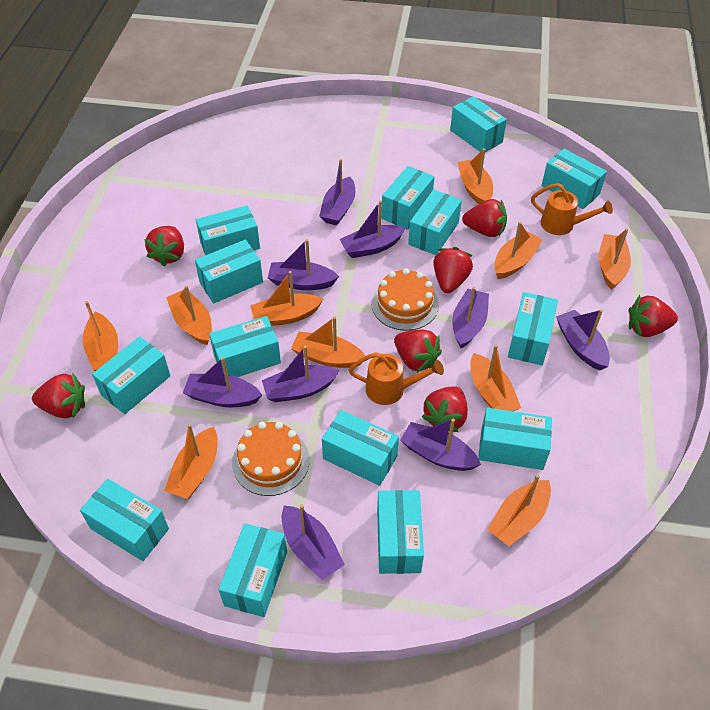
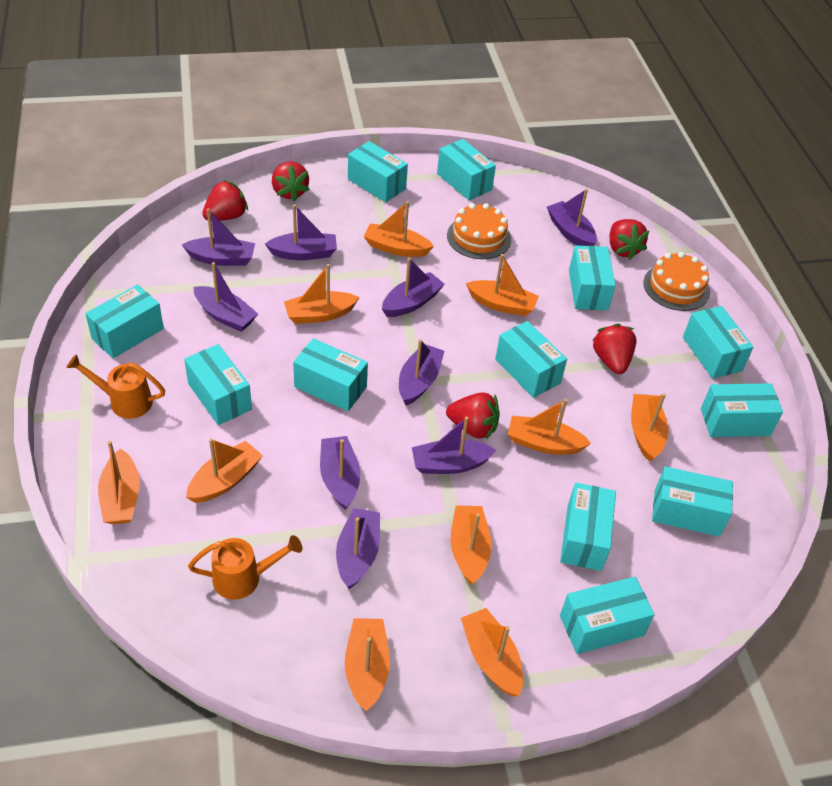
red strawberry: 7 -> 5
turquoise box: 14 -> 12

